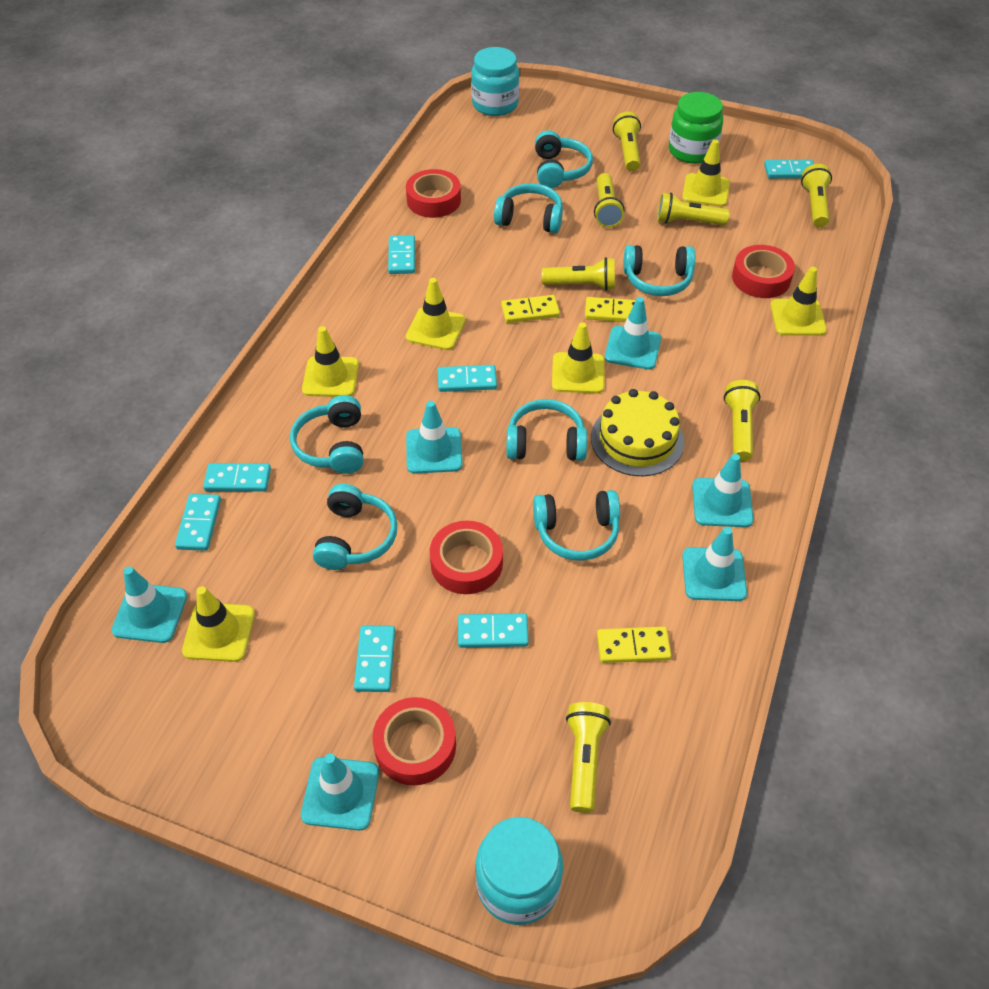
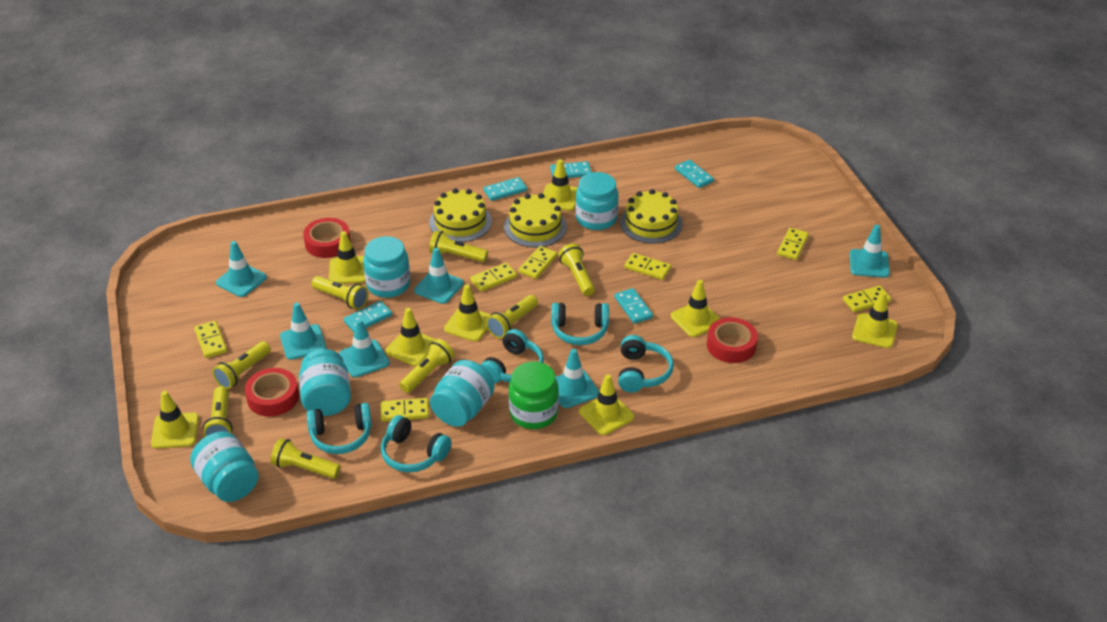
red tape: 4 -> 3
turquoise domino: 7 -> 5
turquoise headphones: 7 -> 5
turquoise jar: 2 -> 5
yellow cake: 1 -> 3
yellow domino: 3 -> 7
yellow flashlight: 7 -> 8
yellow traffic cone: 6 -> 8

